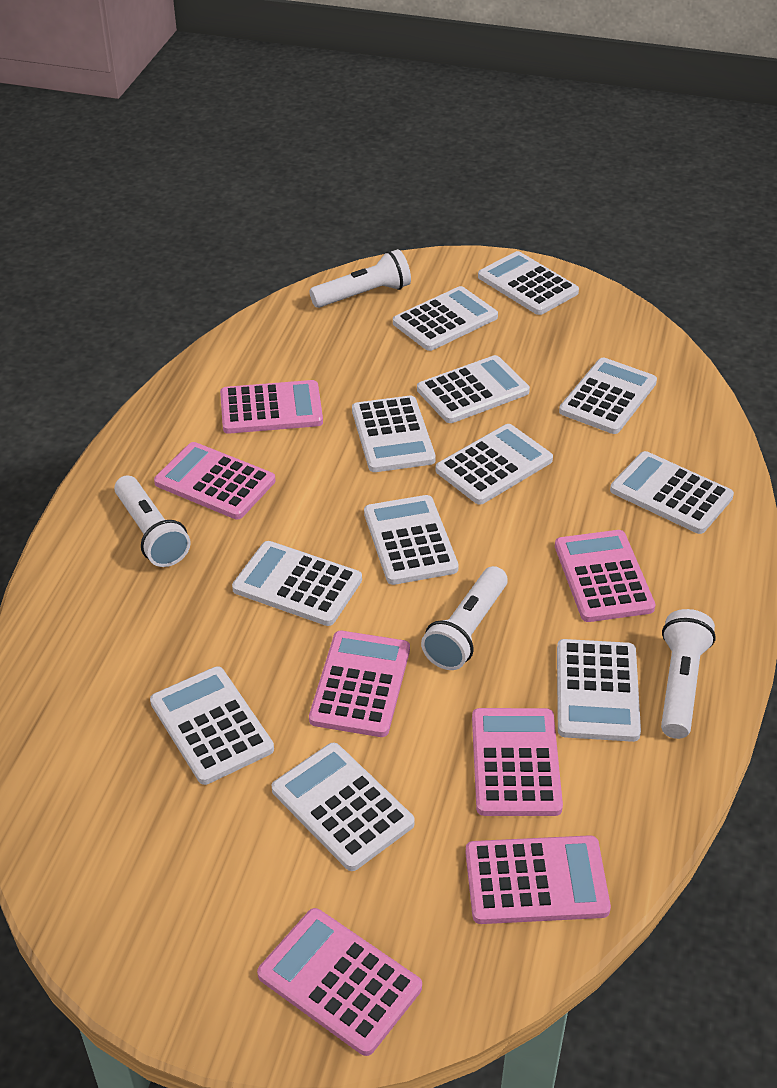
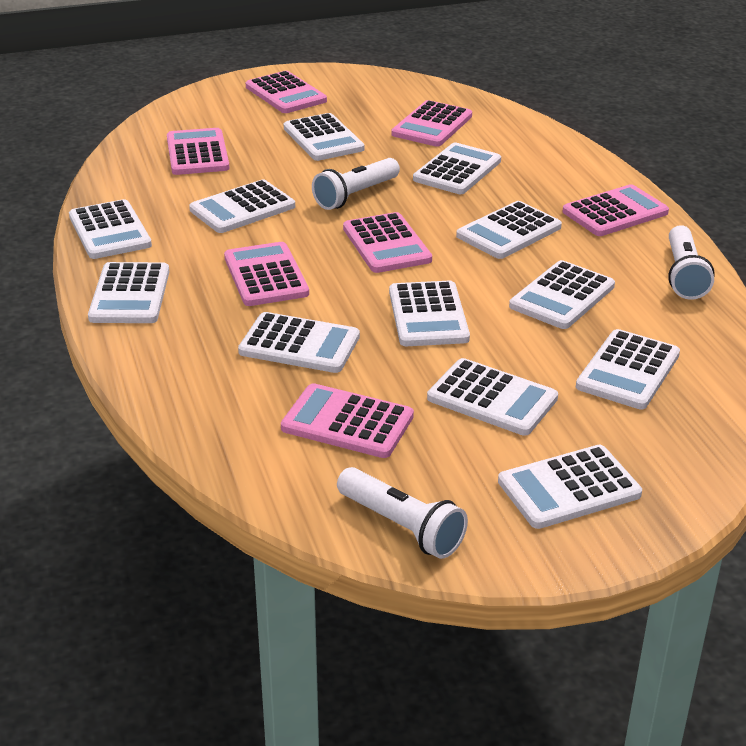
white flashlight: 4 -> 3

